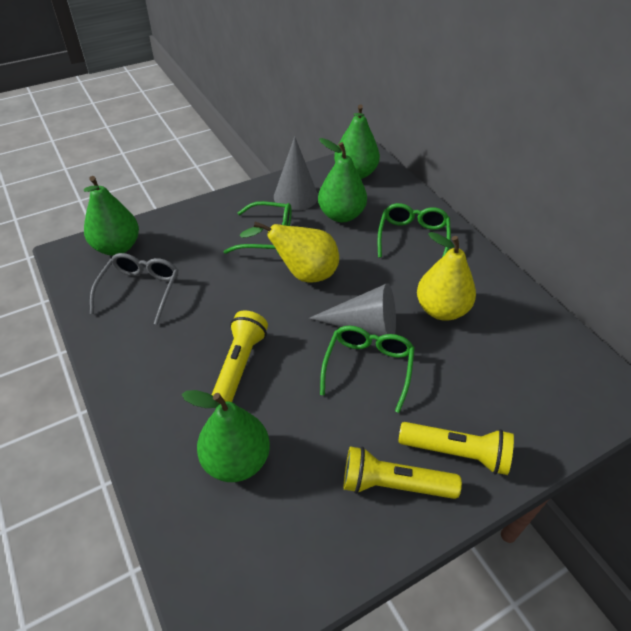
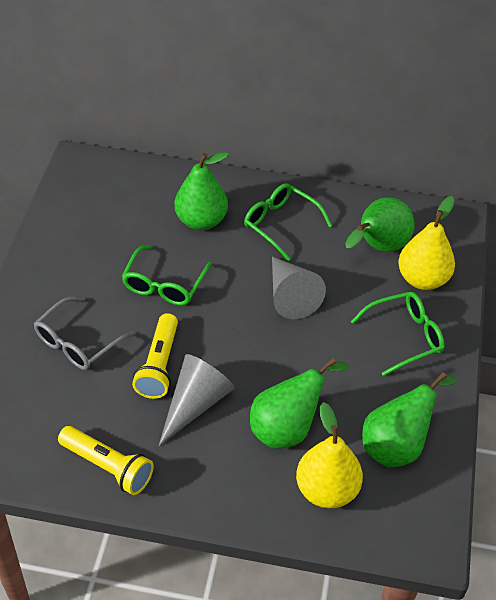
yellow flashlight: 3 -> 2

